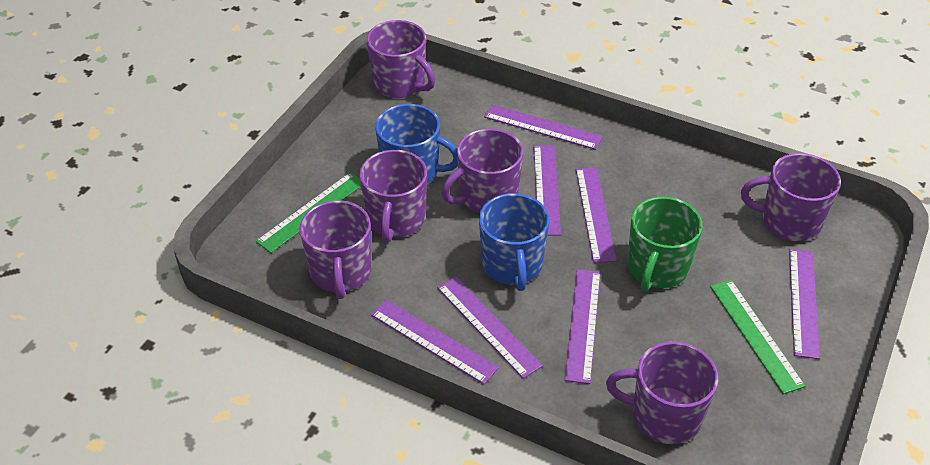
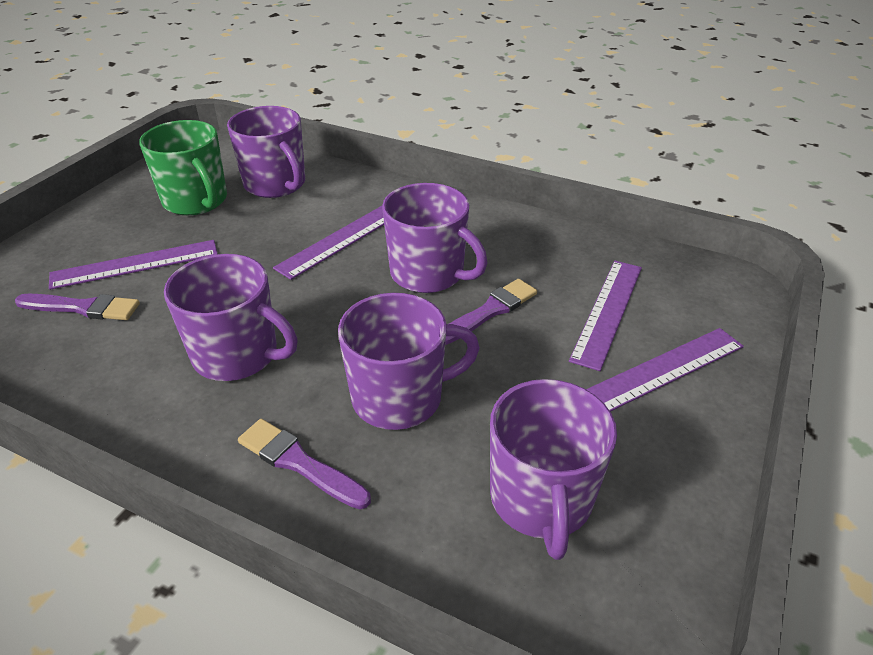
blue mug: 2 -> 0
green ruler: 2 -> 0
purple brush: 0 -> 3
purple mug: 6 -> 5
purple ruler: 7 -> 4

